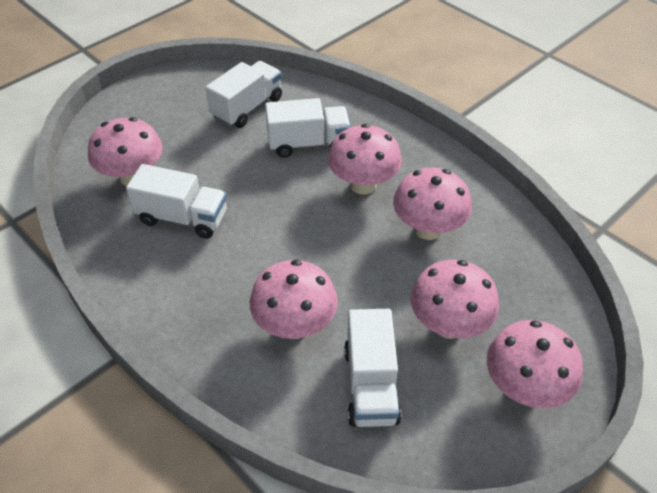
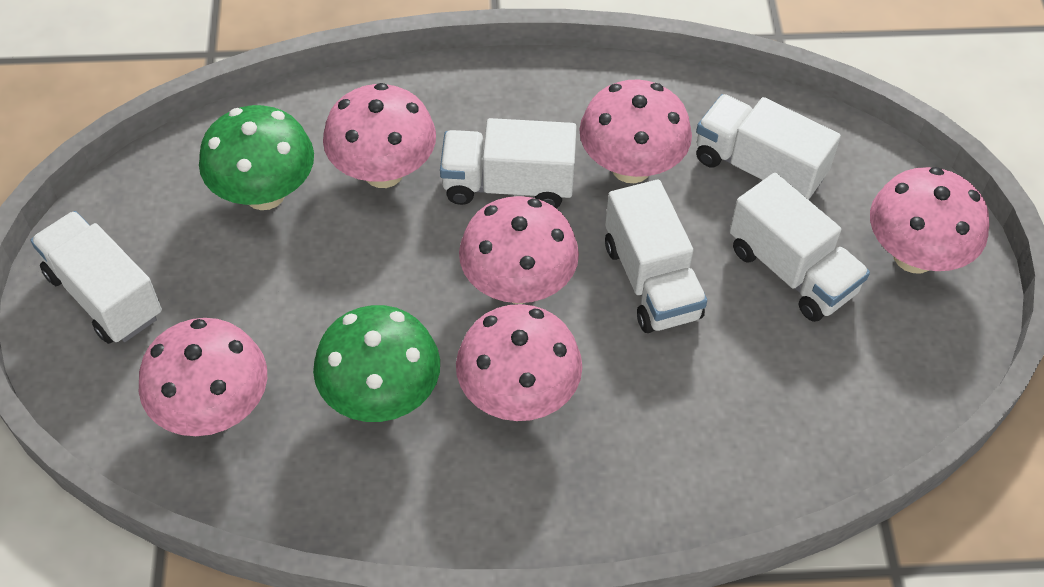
green mushroom: 0 -> 2
white truck: 4 -> 5

